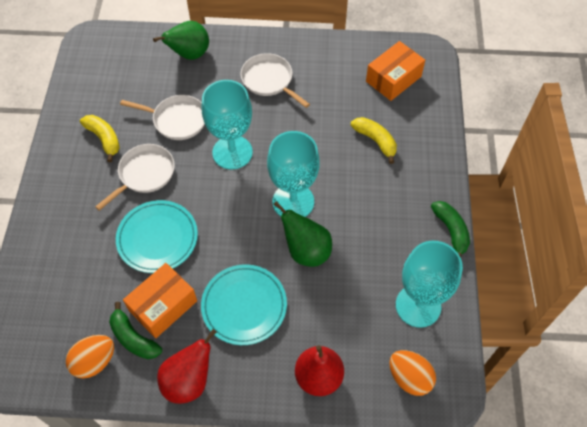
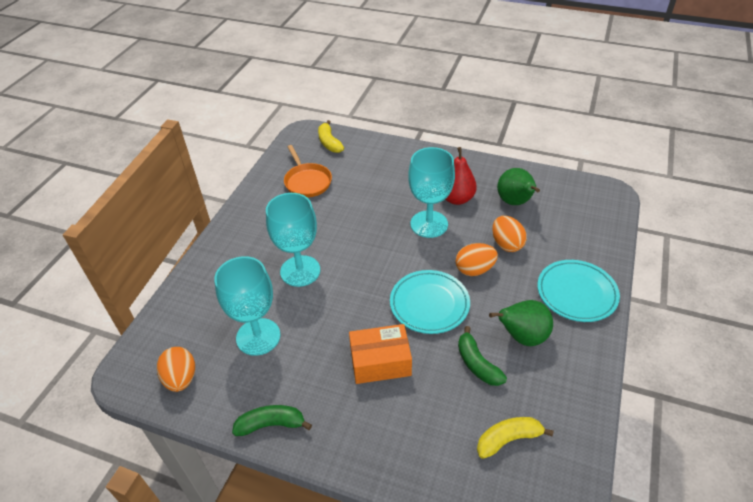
orange box: 2 -> 1
orange egg: 2 -> 3
orange pan: 0 -> 1
red pear: 2 -> 1
white pan: 3 -> 0

